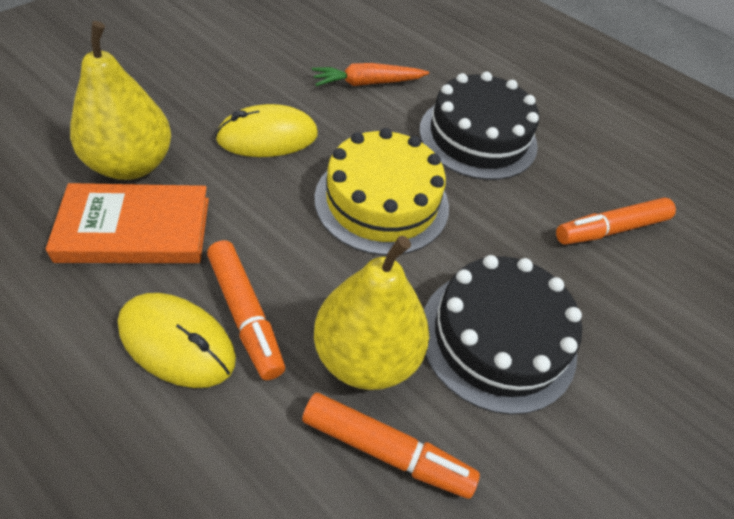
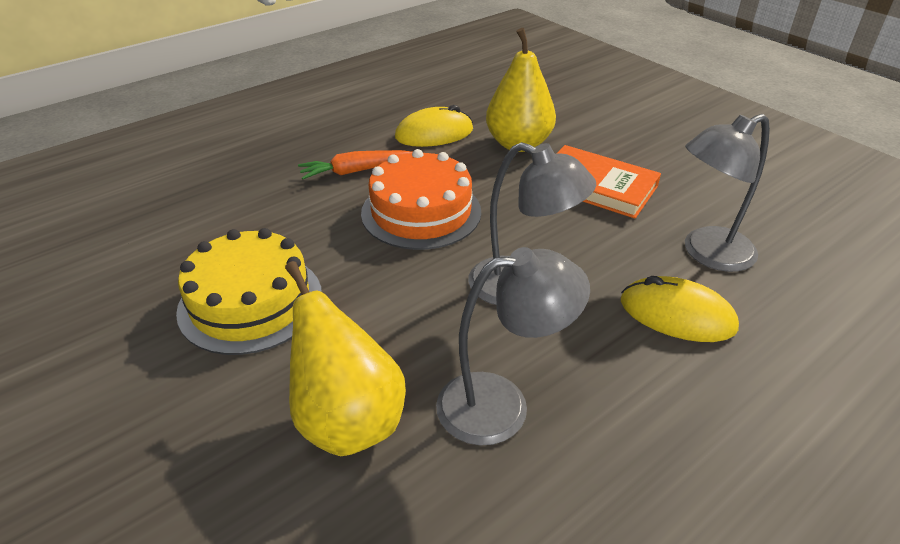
black cake: 2 -> 0
grey lamp: 0 -> 3
orange cake: 0 -> 1
orange marker: 3 -> 0

